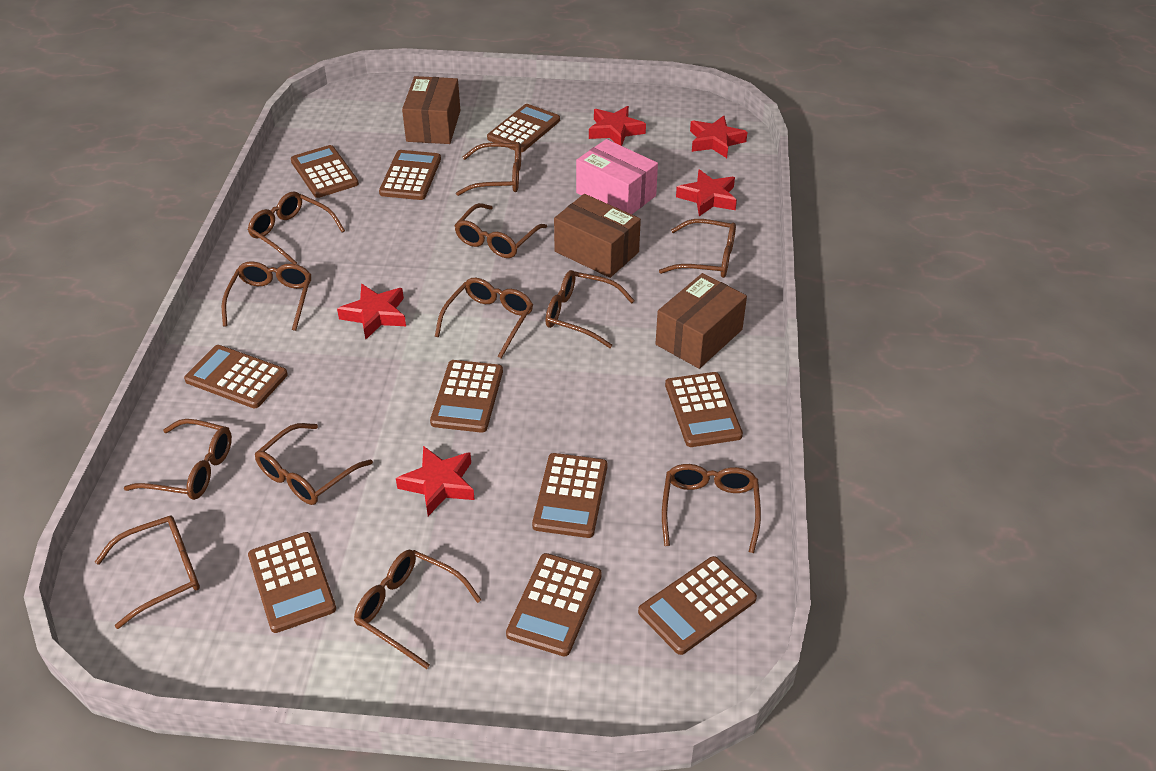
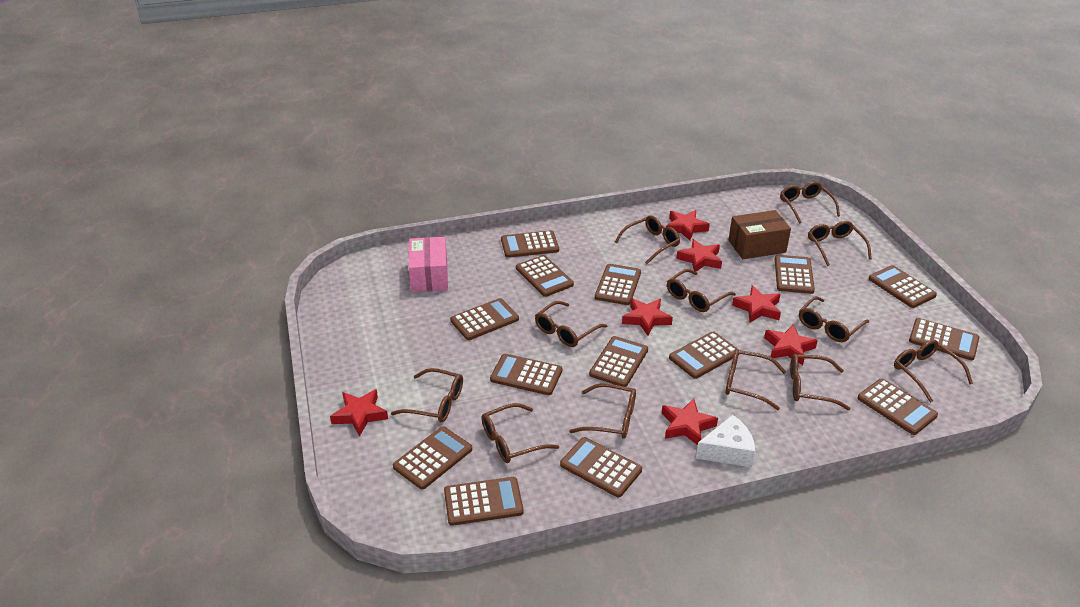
brown box: 3 -> 1
brown calculator: 10 -> 14
red star: 5 -> 7
white cheese: 0 -> 1

